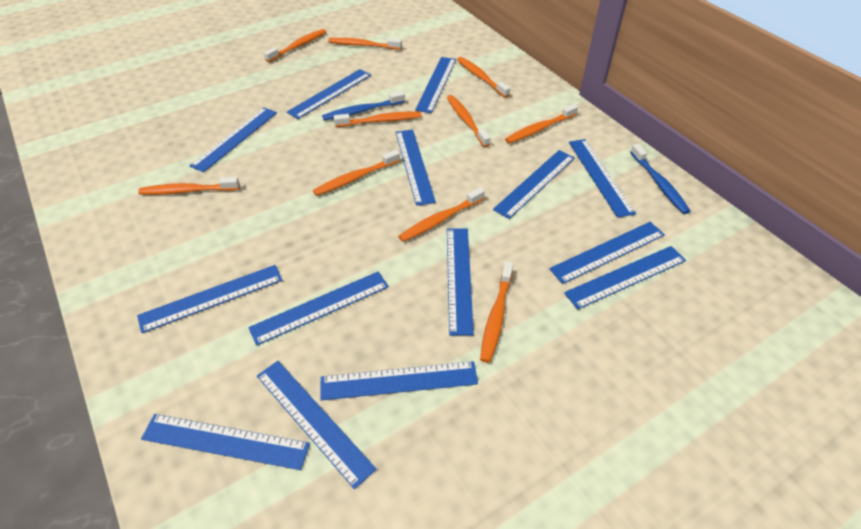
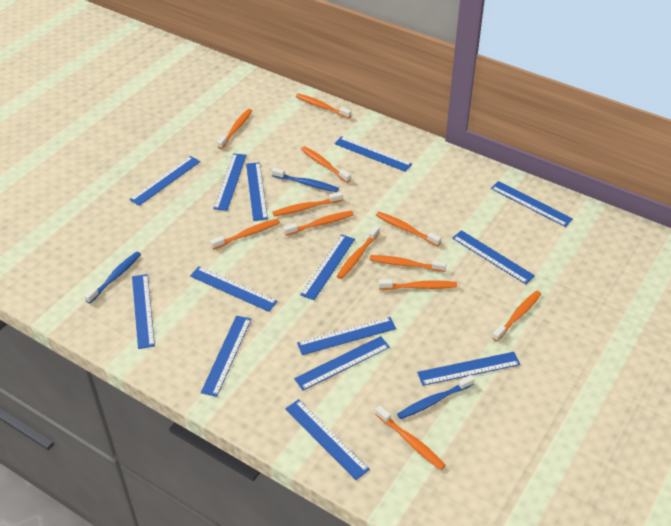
blue toothbrush: 2 -> 3
orange toothbrush: 10 -> 12

